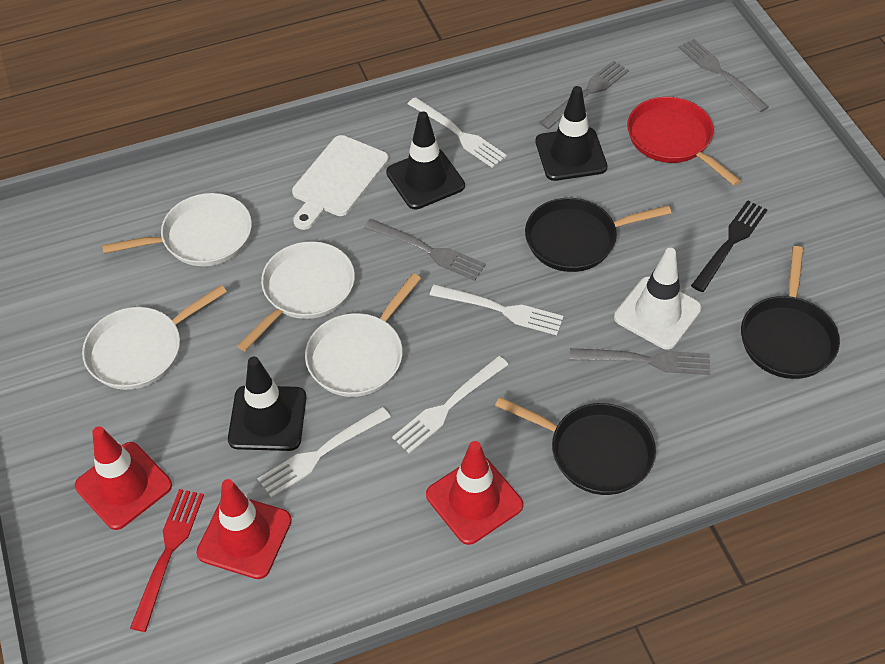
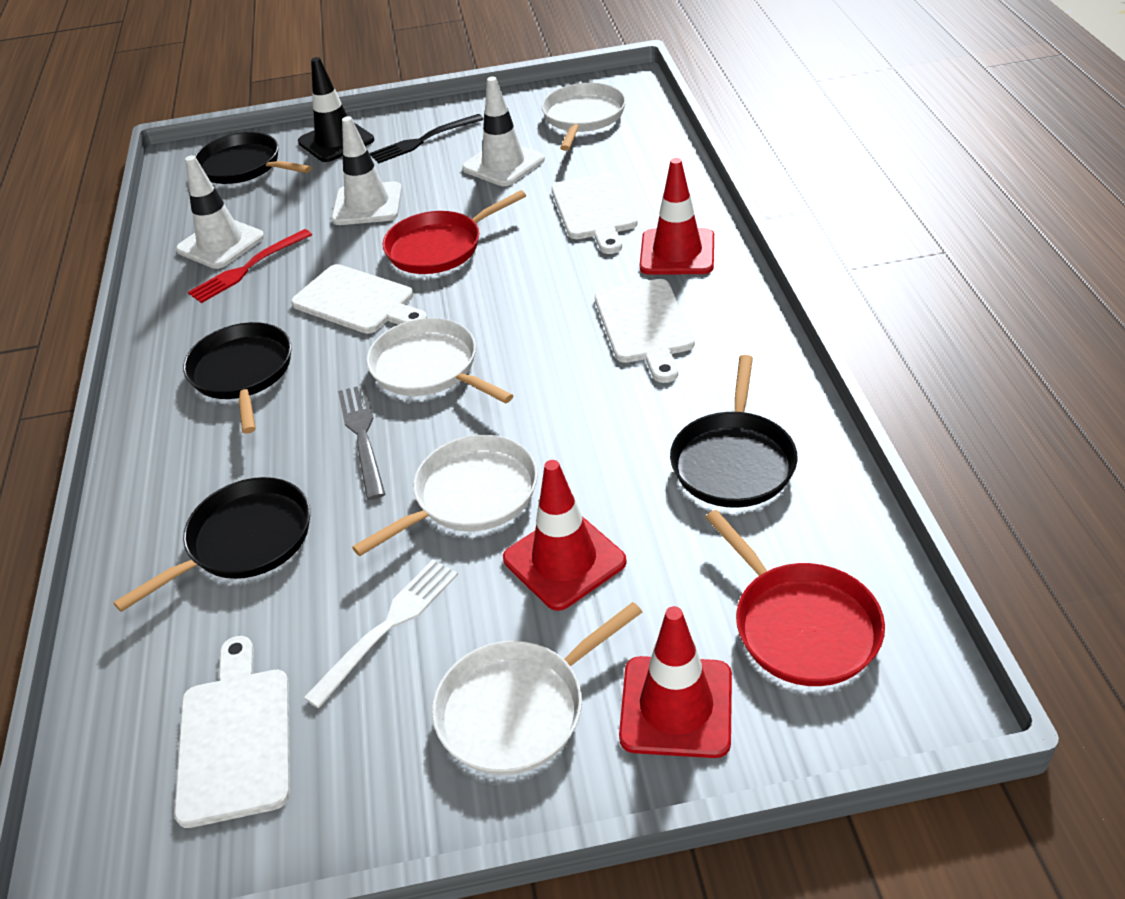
black pan: 3 -> 4
black traffic cone: 3 -> 1
grey fork: 4 -> 1
red pan: 1 -> 2
white cutting board: 1 -> 4
white fork: 4 -> 1
white traffic cone: 1 -> 3

